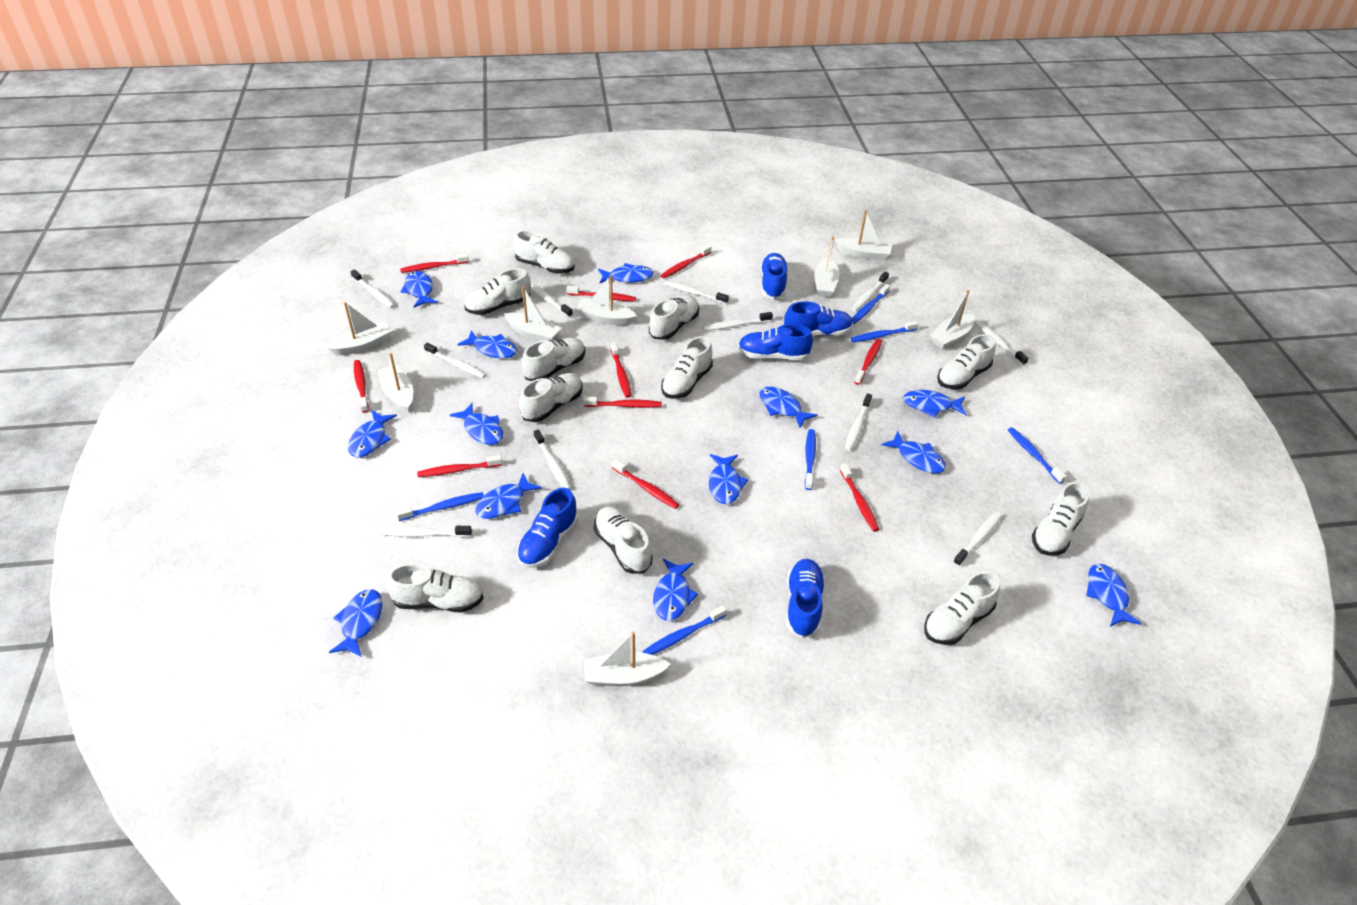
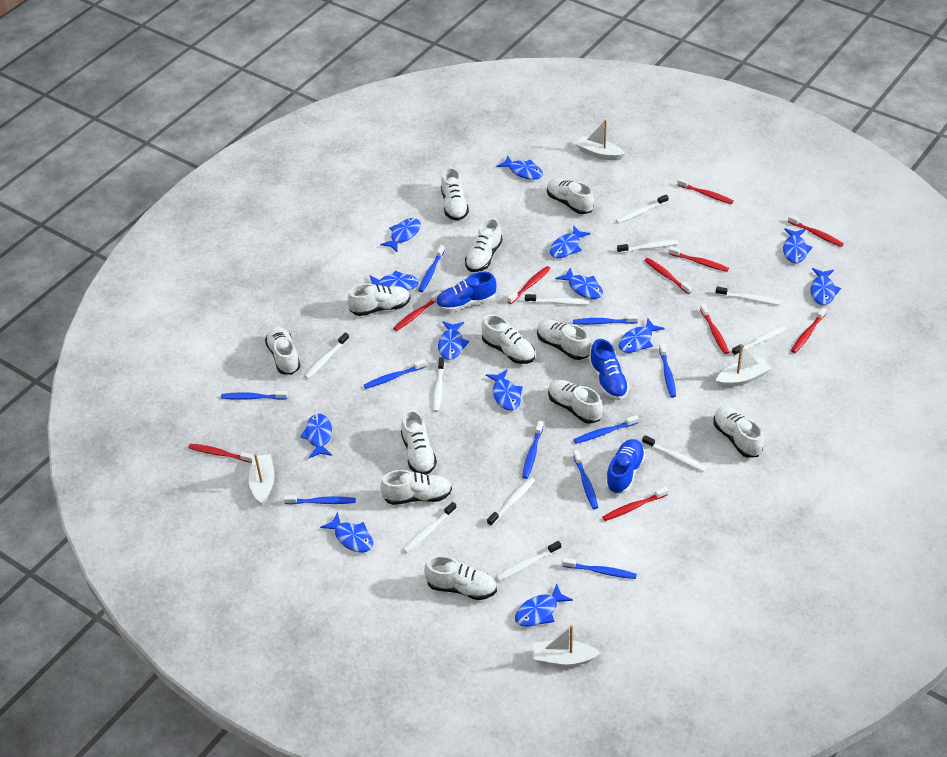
blue shoe: 5 -> 3
blue toothbrush: 6 -> 10
white boat: 8 -> 4
white shoe: 11 -> 12

